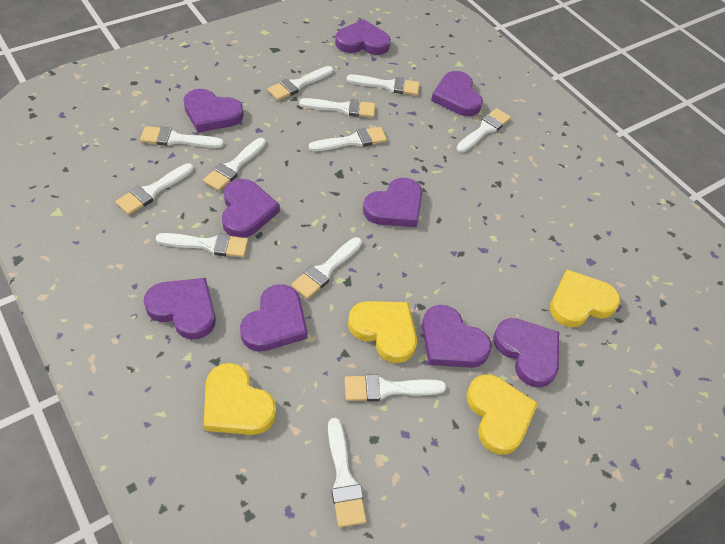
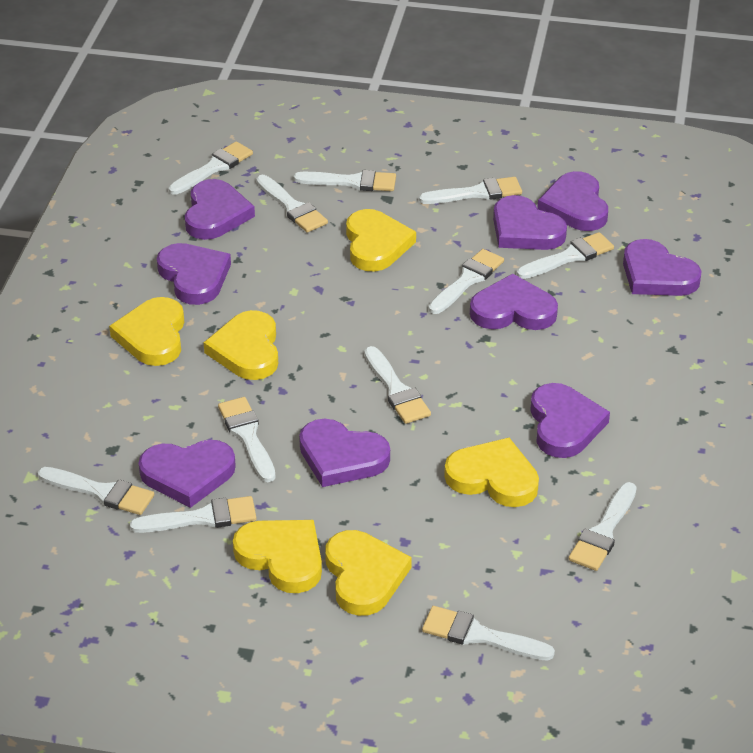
yellow heart: 4 -> 6

